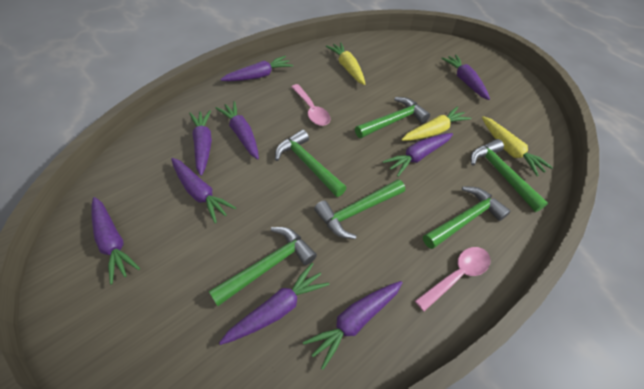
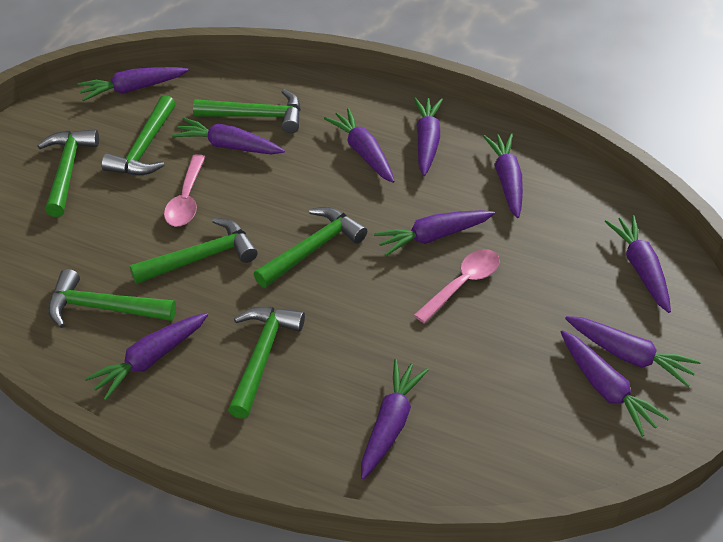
green hammer: 6 -> 7
purple carrot: 9 -> 11
yellow carrot: 3 -> 0

